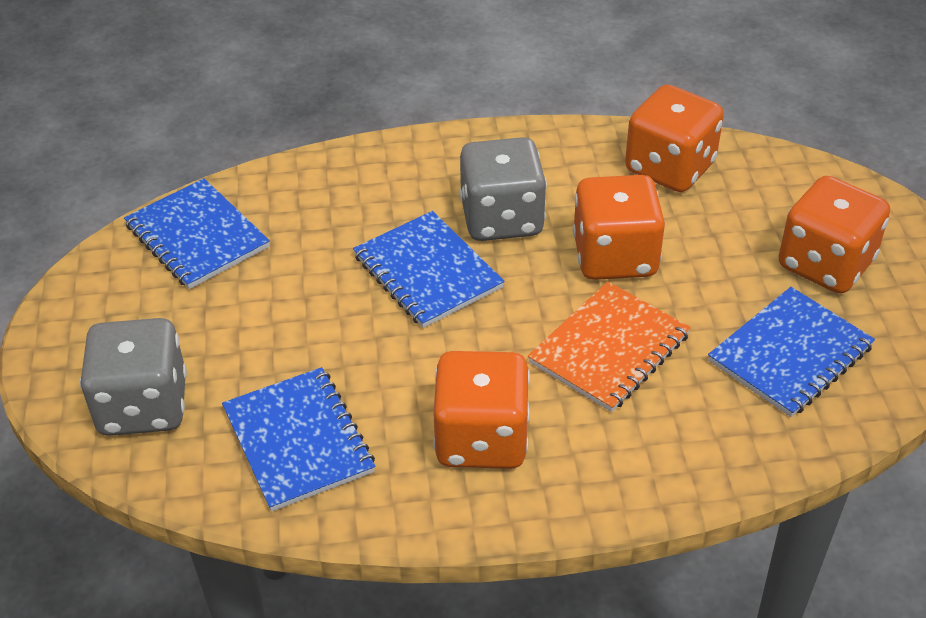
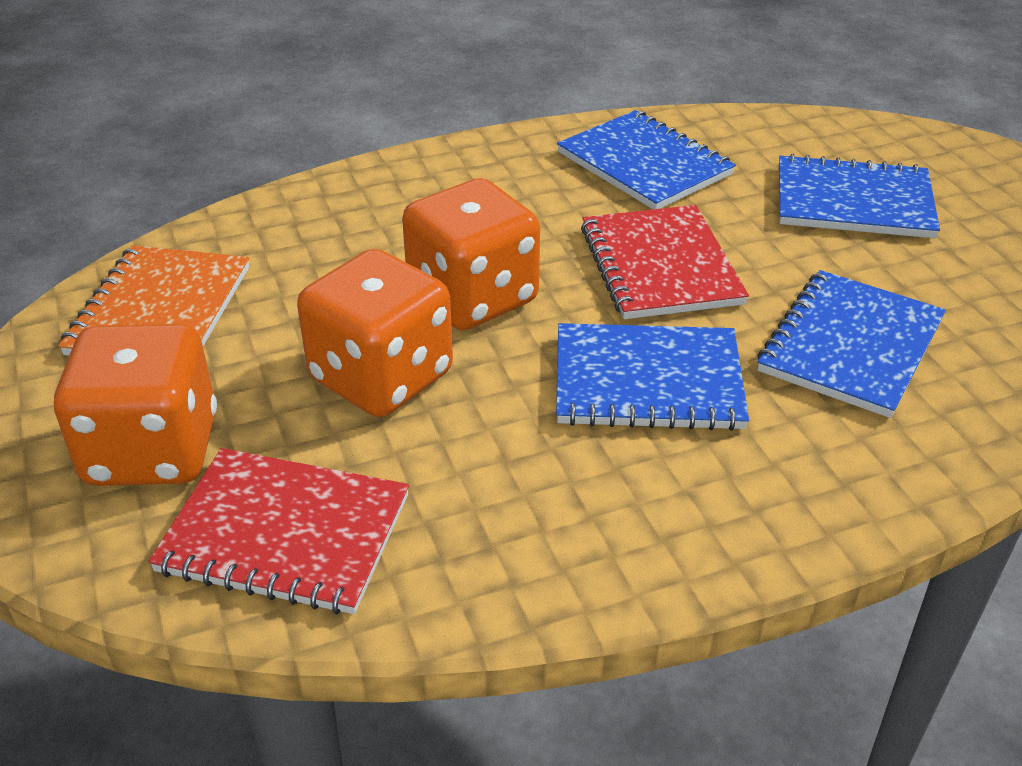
grey dice: 2 -> 0
orange dice: 4 -> 3
red notebook: 0 -> 2

